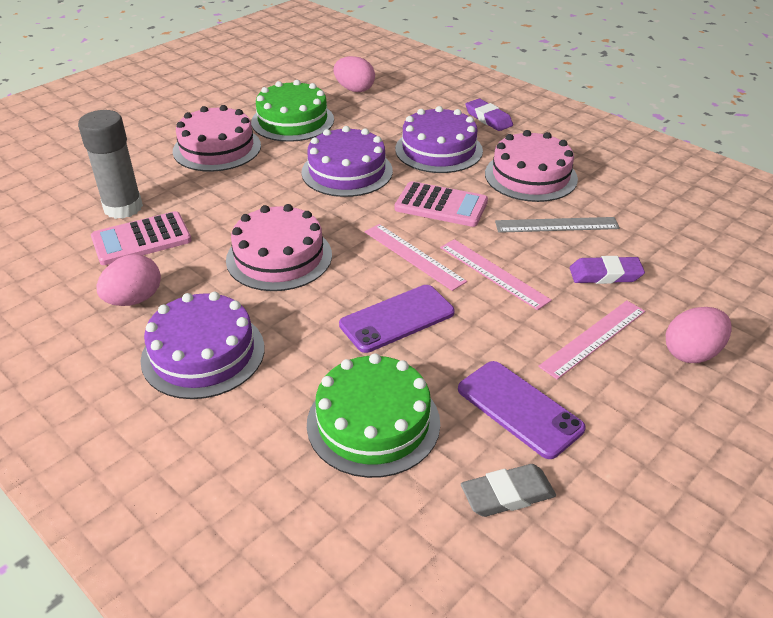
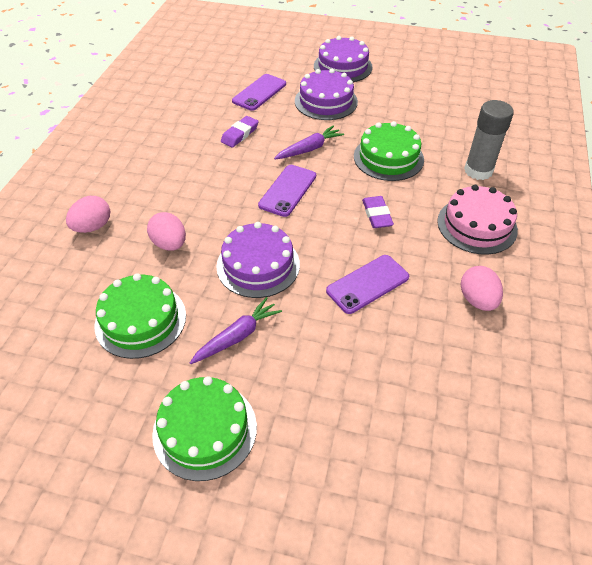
green cake: 2 -> 3
grey eraser: 1 -> 0
grey ruler: 1 -> 0
pink cake: 3 -> 1
pink calculator: 2 -> 0
pink ruler: 3 -> 0
purple carrot: 0 -> 2
purple phone: 2 -> 3

